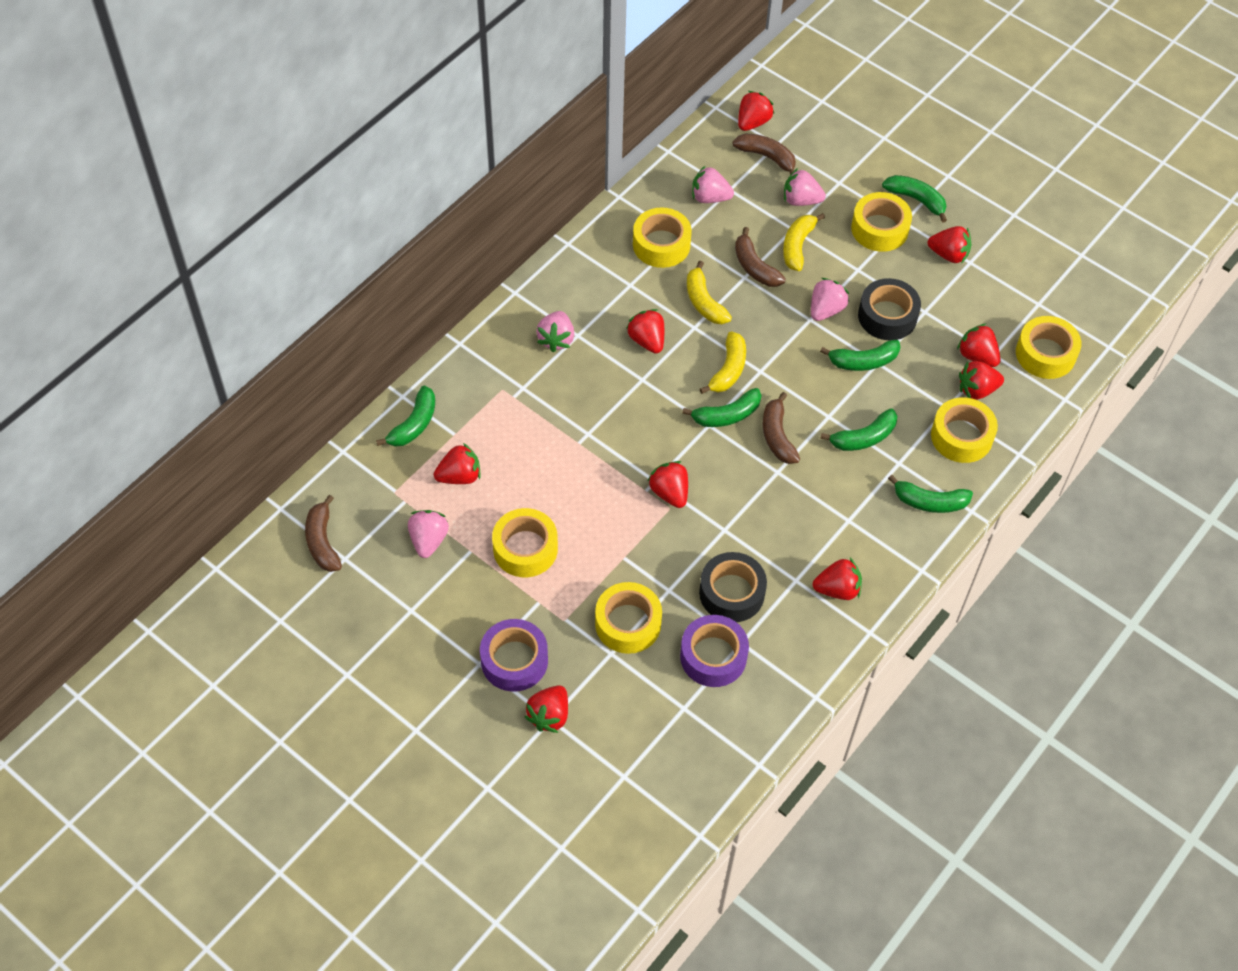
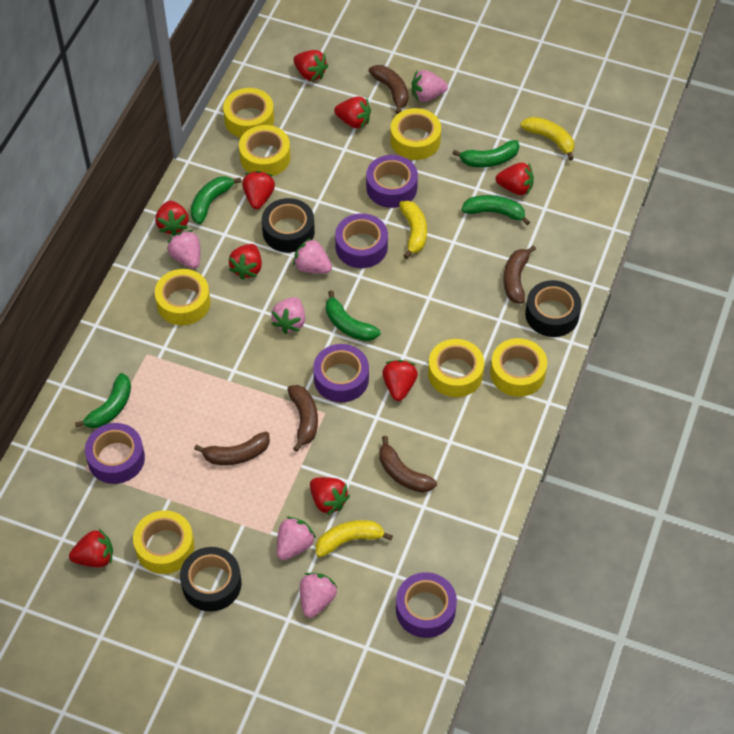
black tape: 2 -> 3
brown banana: 4 -> 5
green banana: 6 -> 5
pink strawberry: 5 -> 6
purple tape: 2 -> 5
yellow tape: 6 -> 7

